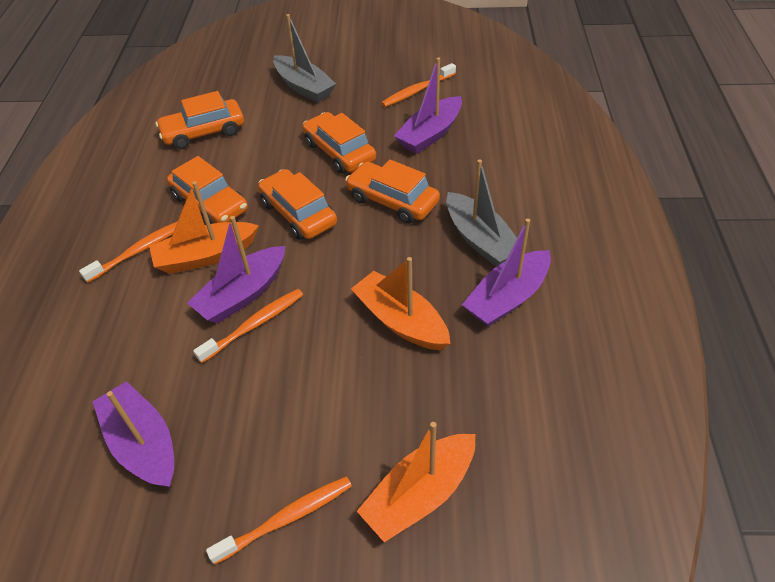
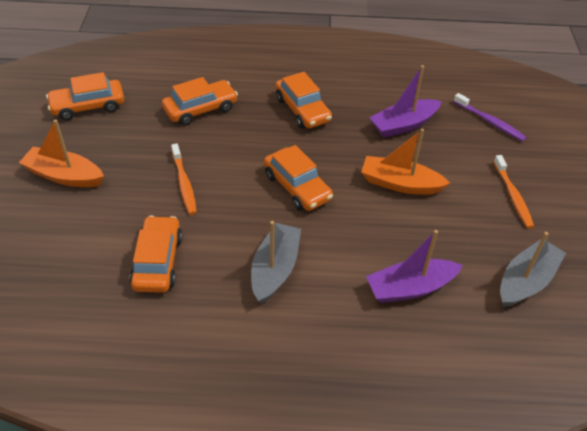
orange boat: 3 -> 2
orange toothbrush: 4 -> 2
purple boat: 4 -> 2
purple toothbrush: 0 -> 1

